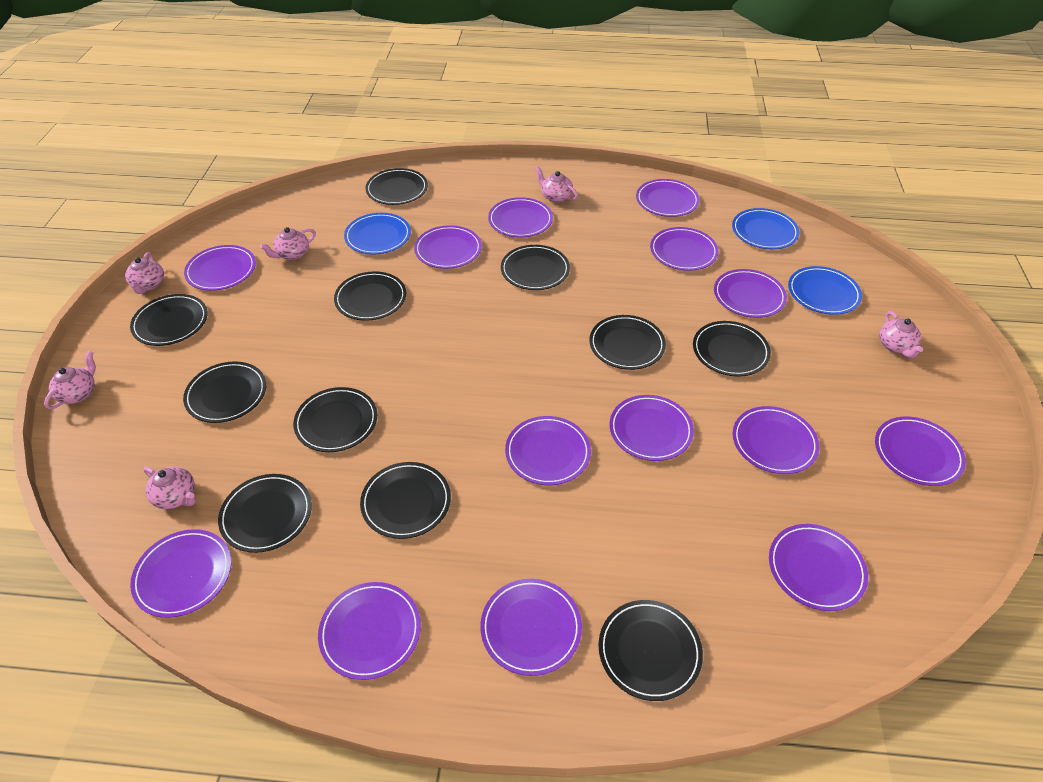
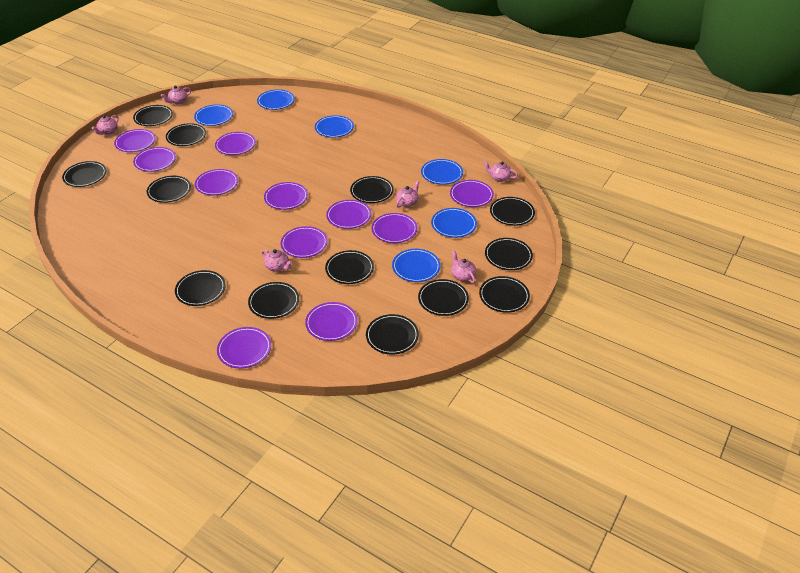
black plate: 11 -> 13
blue plate: 3 -> 6
purple plate: 14 -> 11

